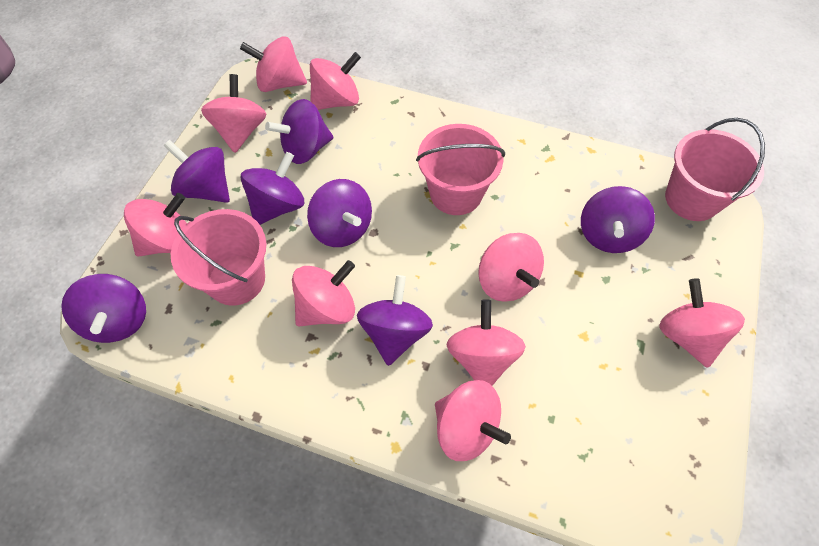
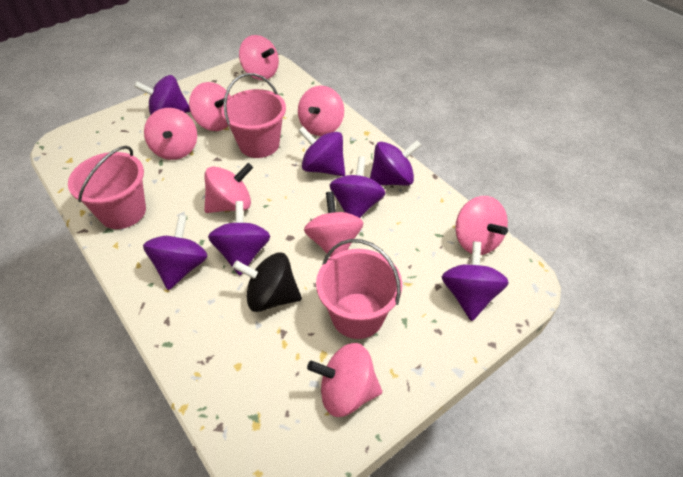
black spinning top: 0 -> 1
pink spinning top: 9 -> 8

